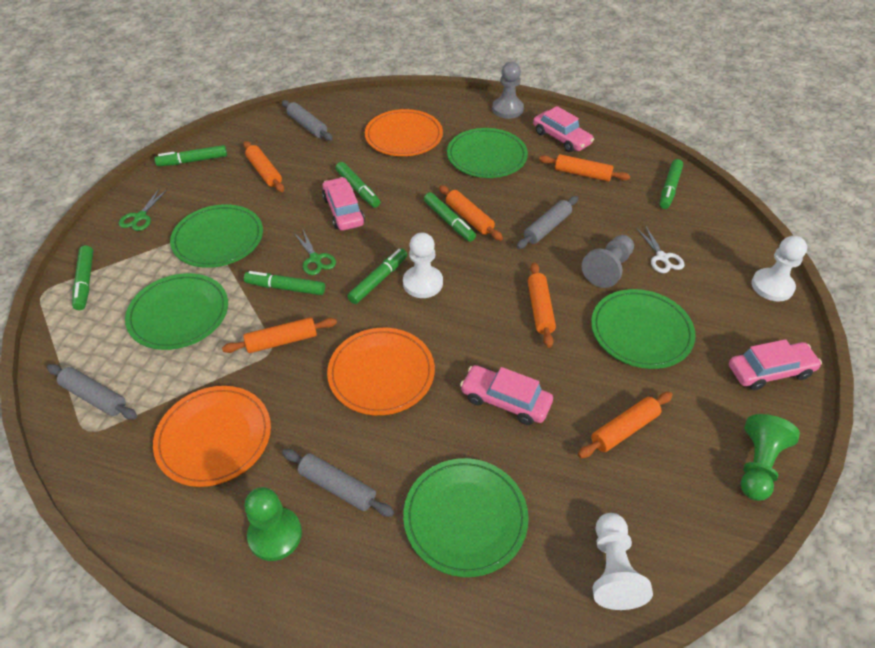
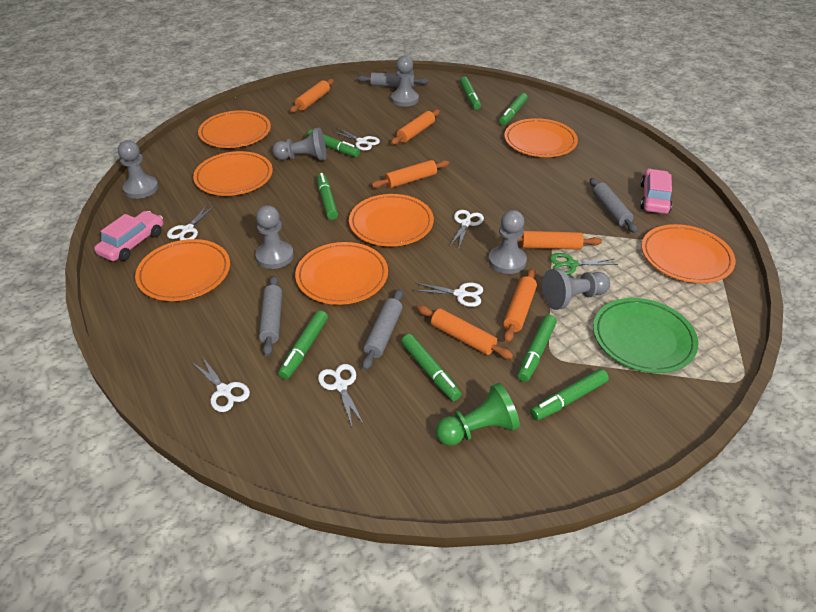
green marker: 7 -> 8
green pawn: 2 -> 1
green plate: 5 -> 1
green scissors: 2 -> 1
grey pawn: 2 -> 6
orange plate: 3 -> 7
pink car: 4 -> 2
white pawn: 3 -> 0
white scissors: 1 -> 6

